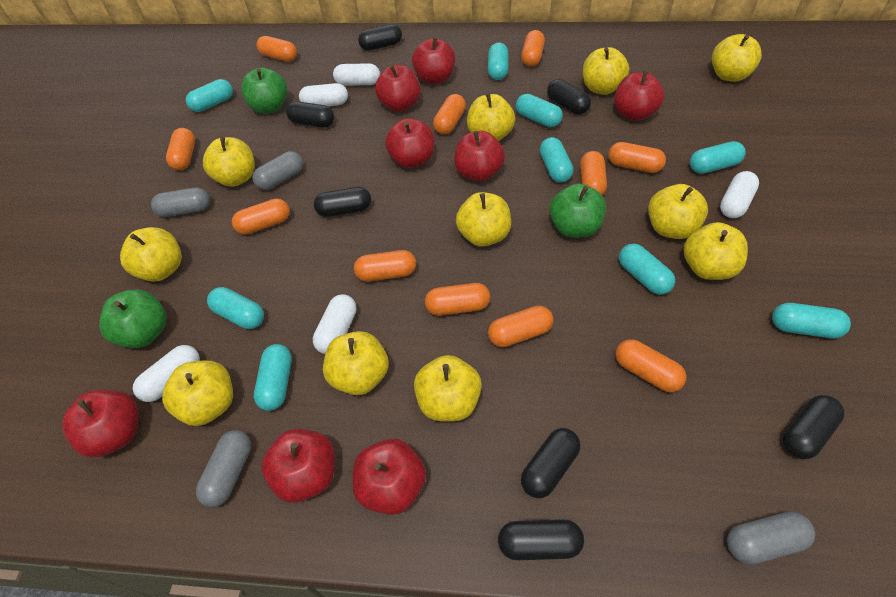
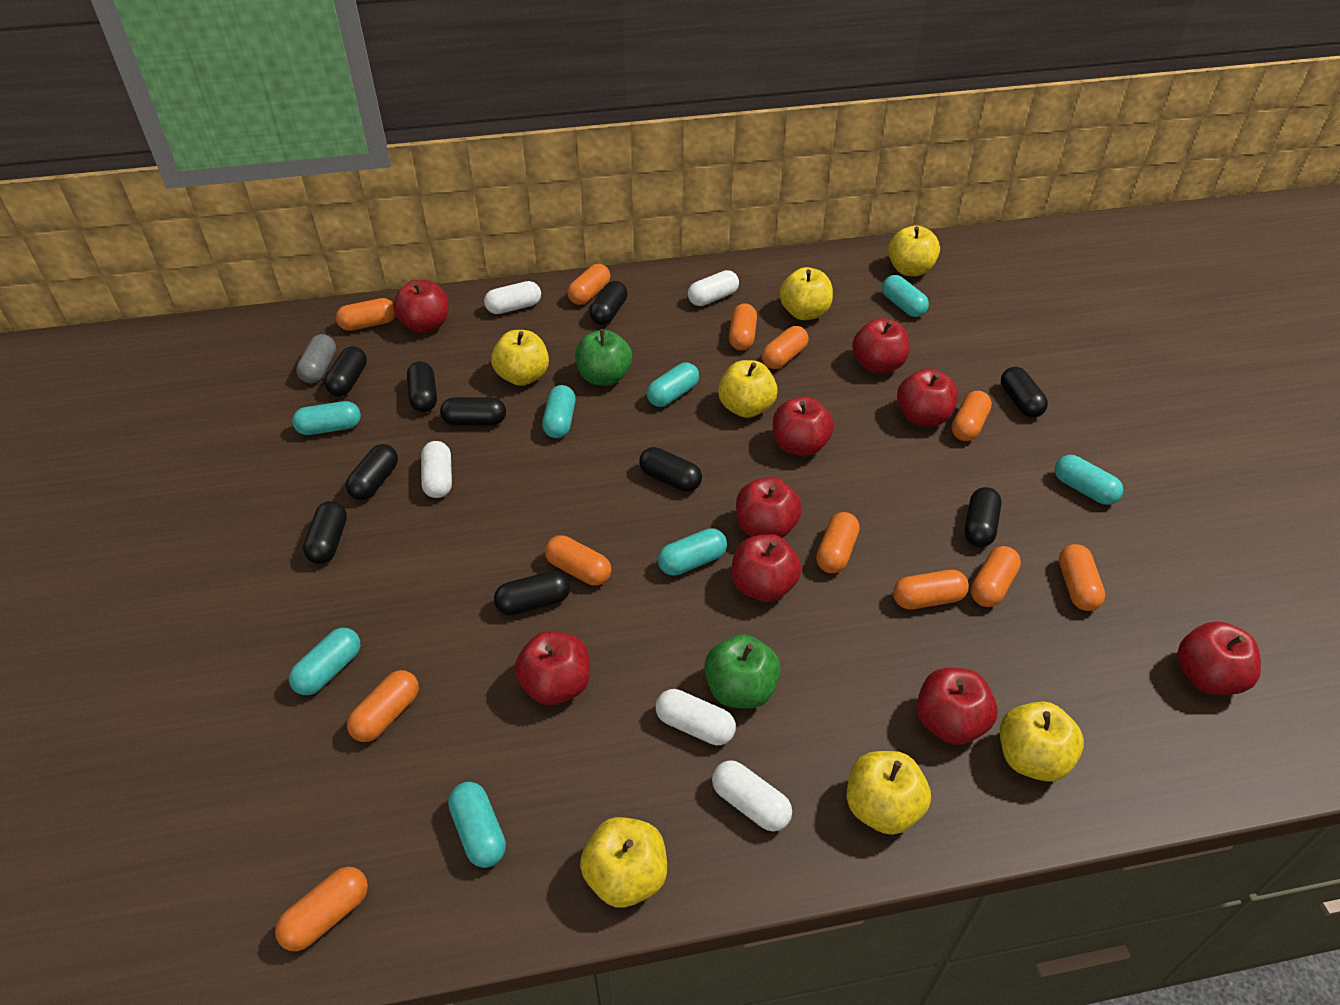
black capsule: 7 -> 10
green apple: 3 -> 2
grey capsule: 4 -> 1
orange capsule: 11 -> 12
red apple: 8 -> 9
turquoise capsule: 9 -> 8
yellow apple: 11 -> 7

